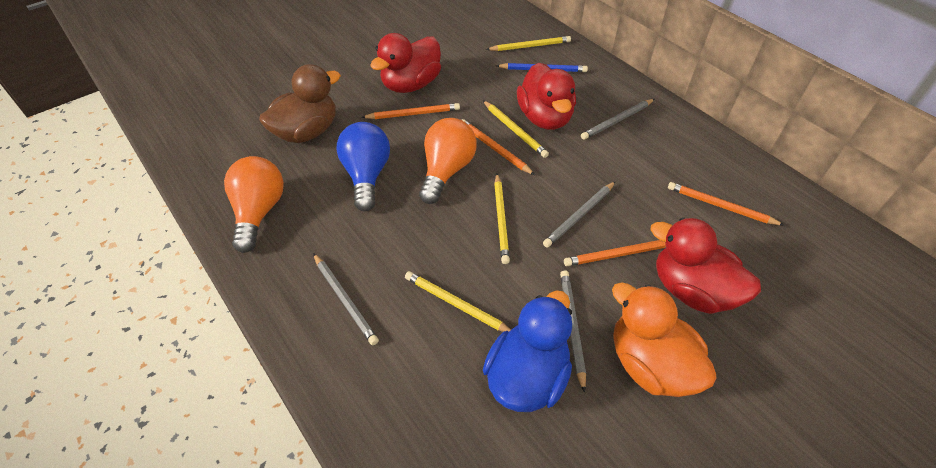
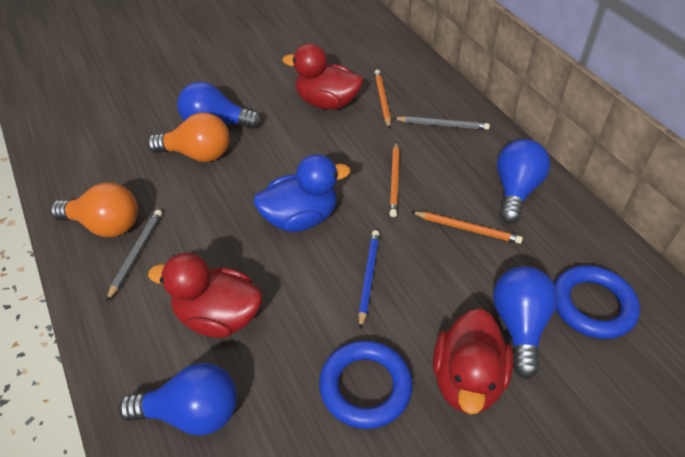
blue light bulb: 1 -> 4
blue ring: 0 -> 2
brown duck: 1 -> 0
grey pencil: 4 -> 2
orange duck: 1 -> 0
orange pencil: 4 -> 3
yellow pencil: 4 -> 0

